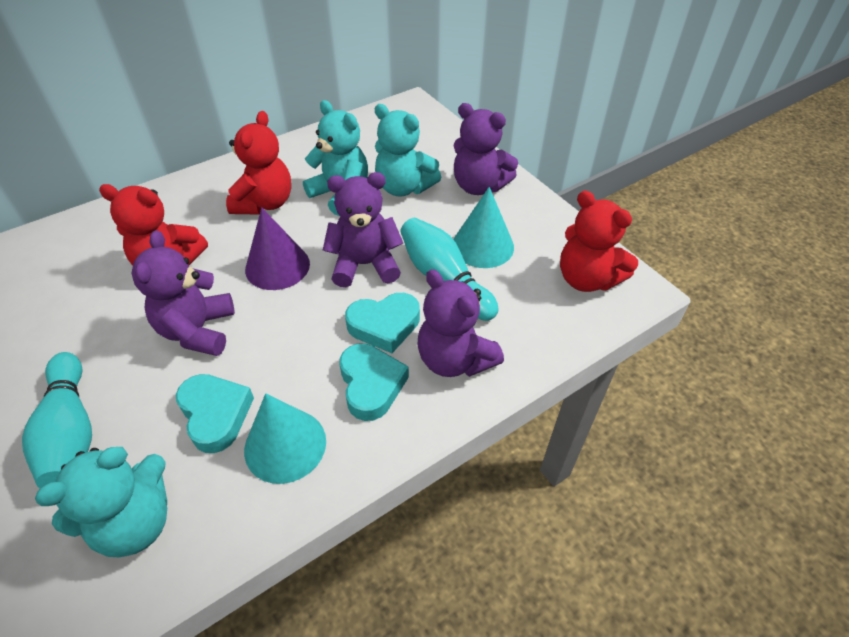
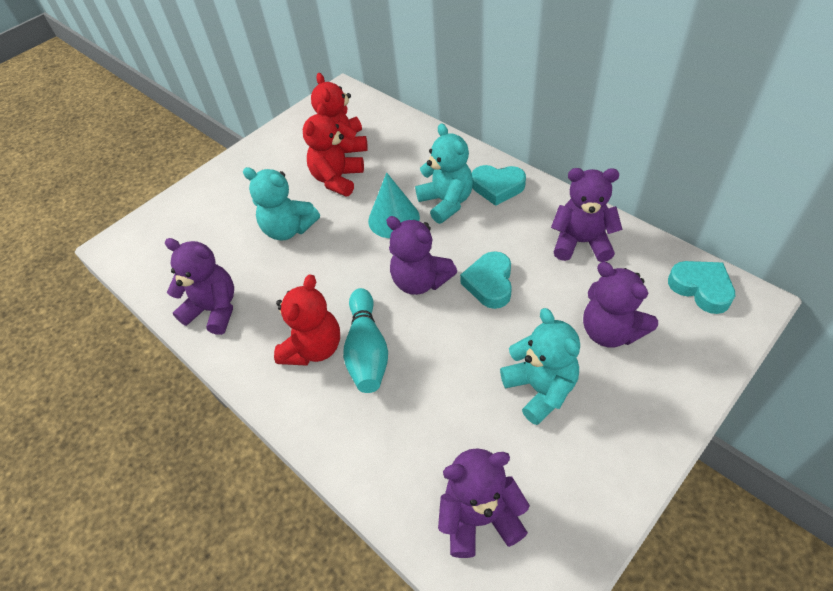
purple cone: 1 -> 0
purple teddy bear: 4 -> 5
turquoise bowling pin: 2 -> 1
turquoise cone: 2 -> 1

